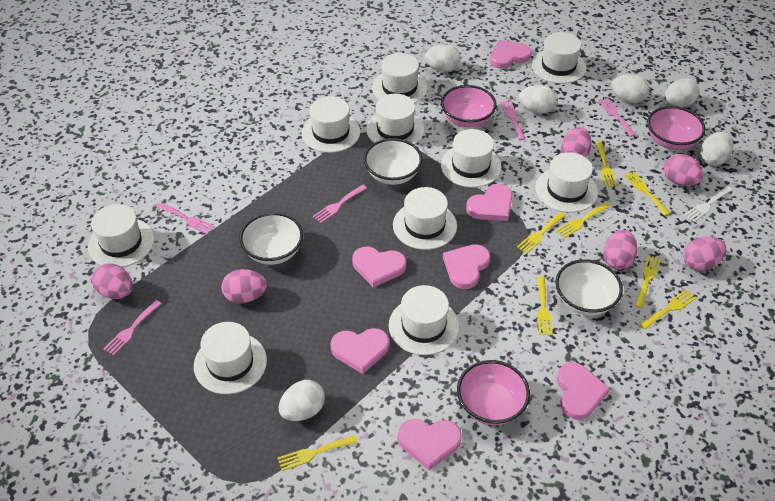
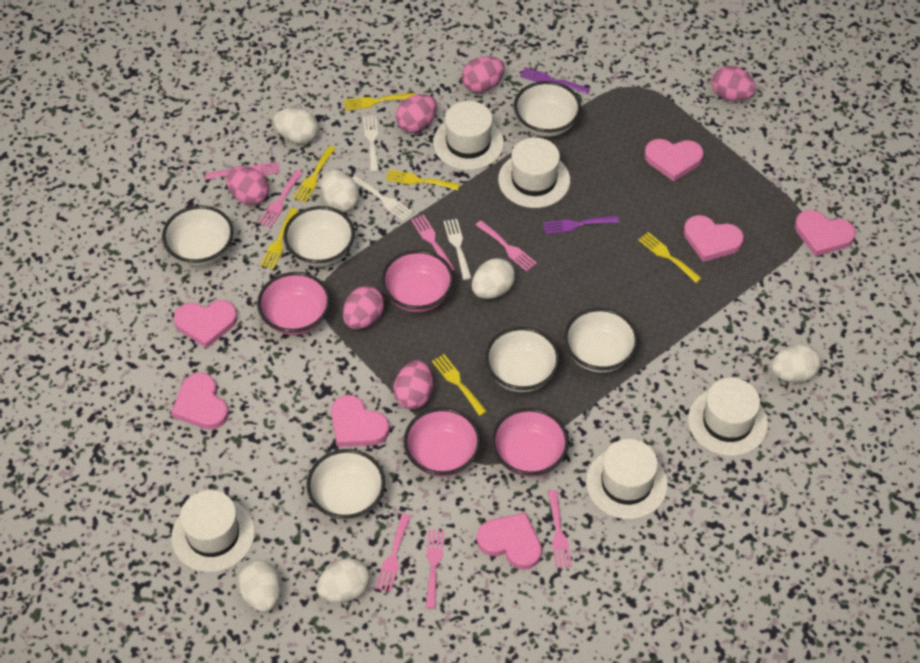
pink bowl: 3 -> 4
pink fork: 5 -> 7
purple fork: 0 -> 2
white bowl: 3 -> 6
white fork: 1 -> 3
white hat: 10 -> 5
yellow fork: 8 -> 6

